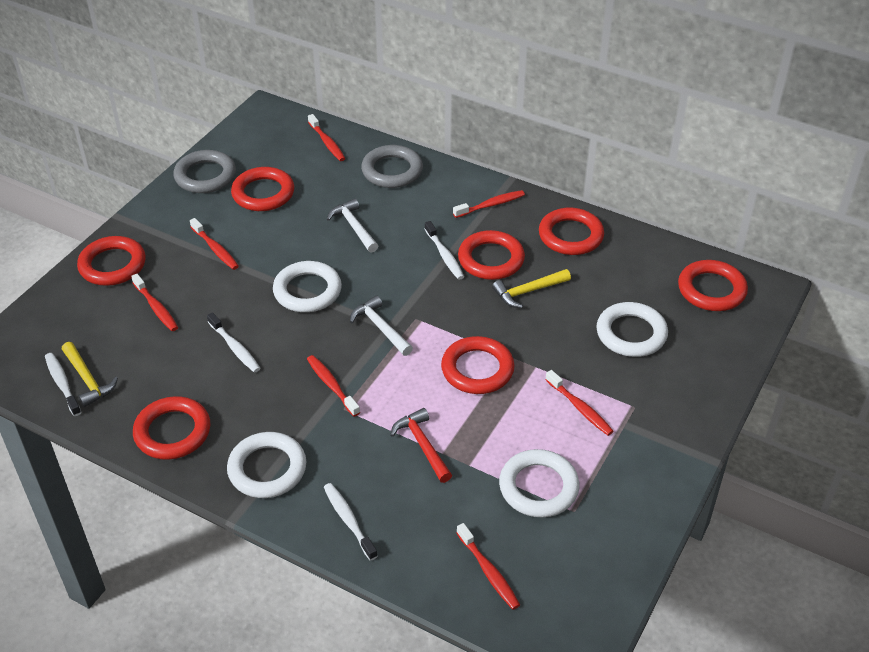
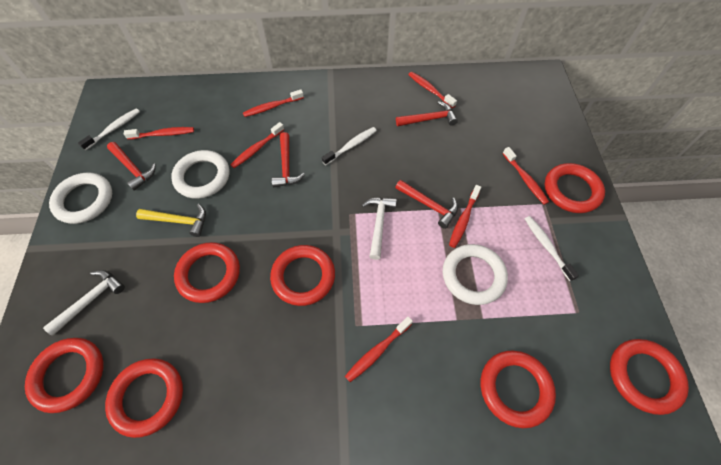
grey ring: 2 -> 0
red hammer: 1 -> 4
white ring: 4 -> 3
white toothbrush: 4 -> 3
yellow hammer: 2 -> 1

